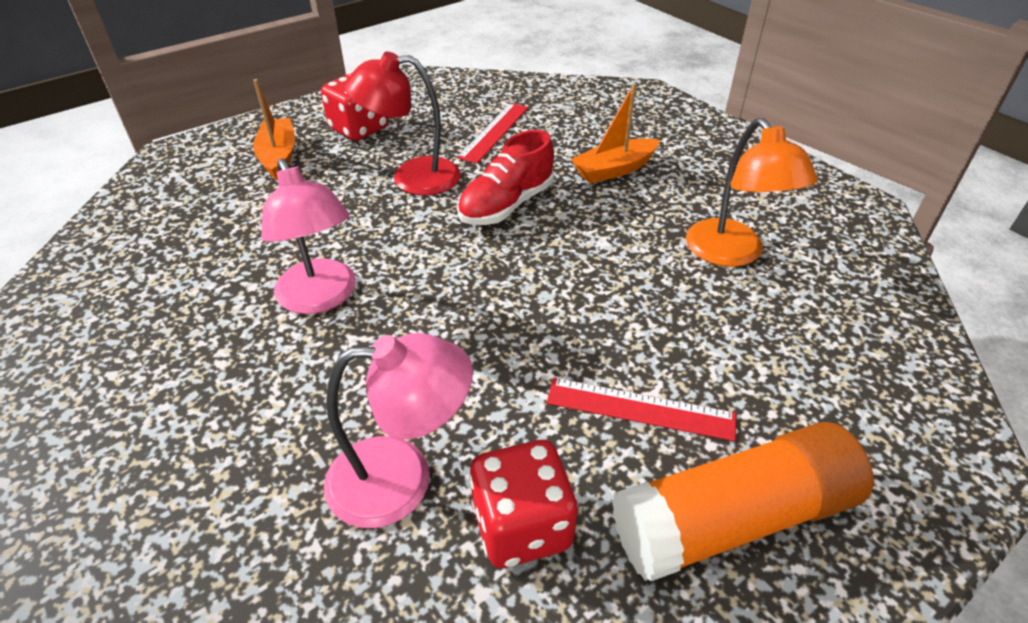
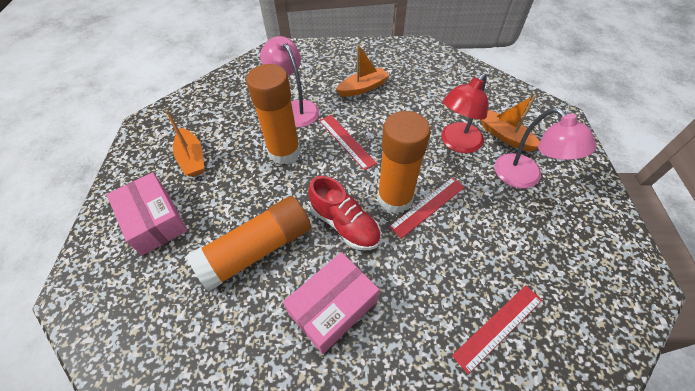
orange boat: 2 -> 3
orange glue stick: 1 -> 3
orange lamp: 1 -> 0
pink box: 0 -> 2
red dice: 2 -> 0
red ruler: 2 -> 3

